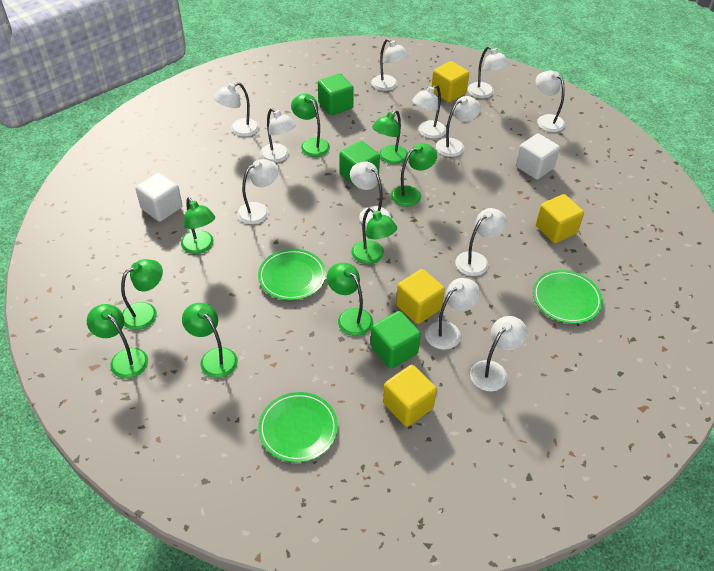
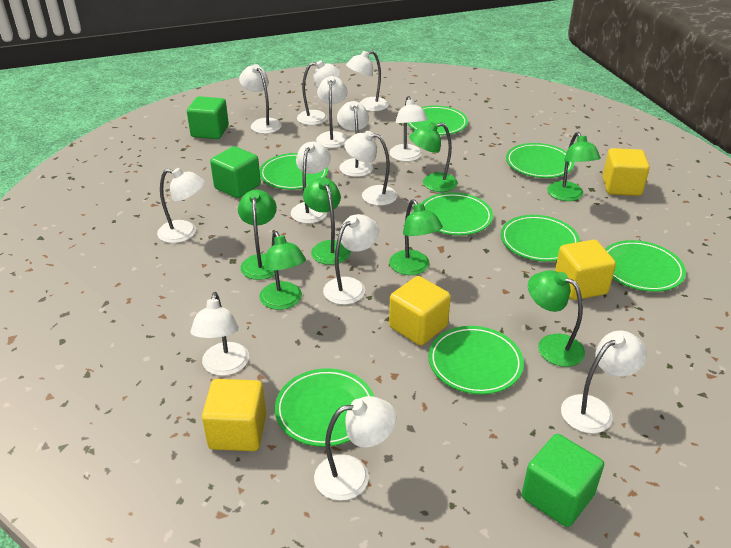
green lamp: 9 -> 7
green plate: 3 -> 8
white cube: 2 -> 0
white lamp: 12 -> 13

